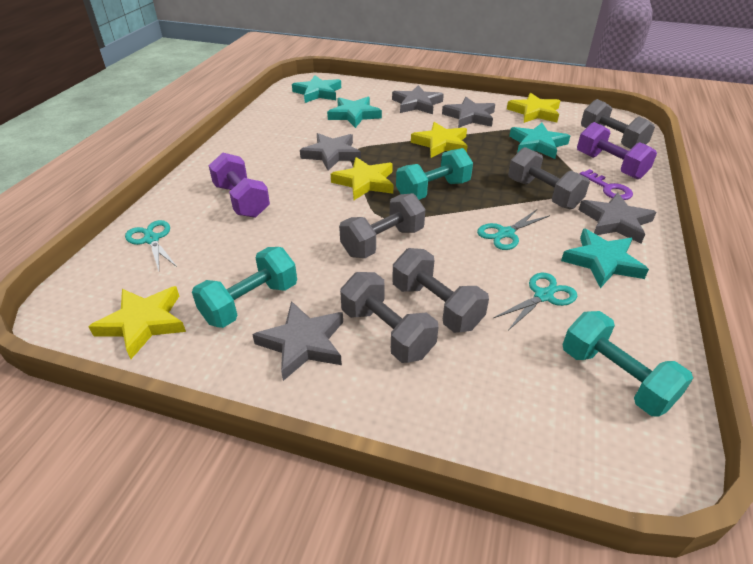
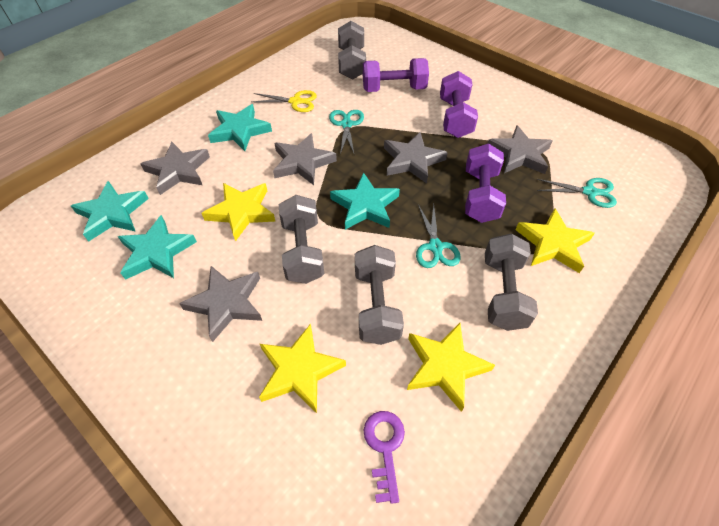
grey dumbbell: 5 -> 4
purple dumbbell: 2 -> 3
turquoise dumbbell: 3 -> 0
yellow scissors: 0 -> 1

